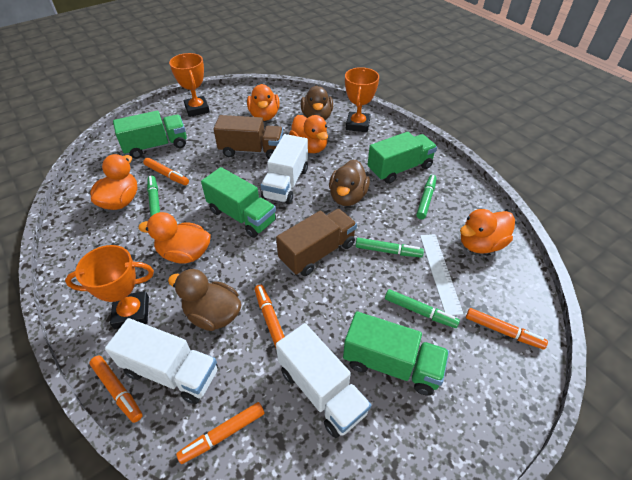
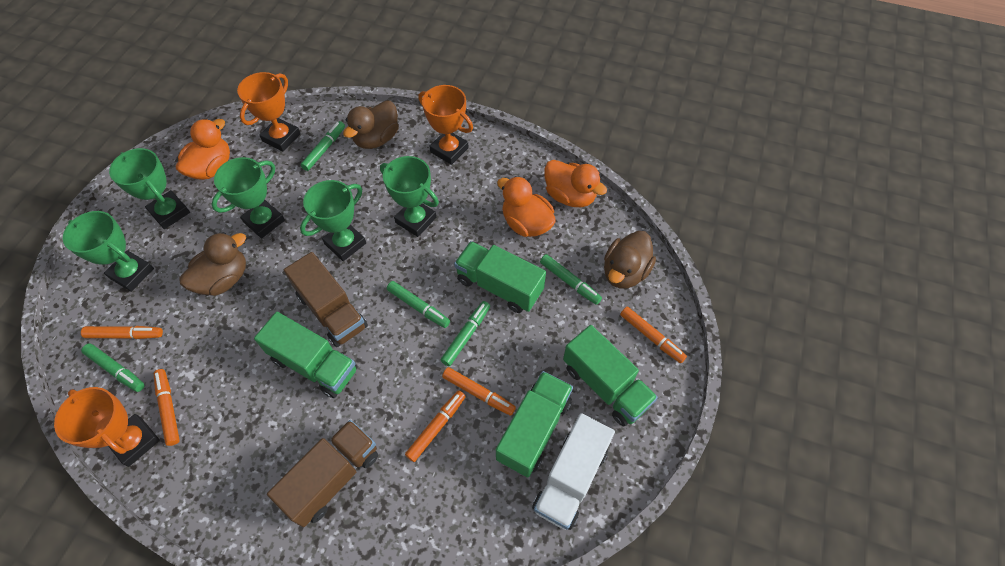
green marker: 4 -> 5
green trophy: 0 -> 5
orange duck: 5 -> 3
white ruler: 1 -> 0
white truck: 3 -> 1

